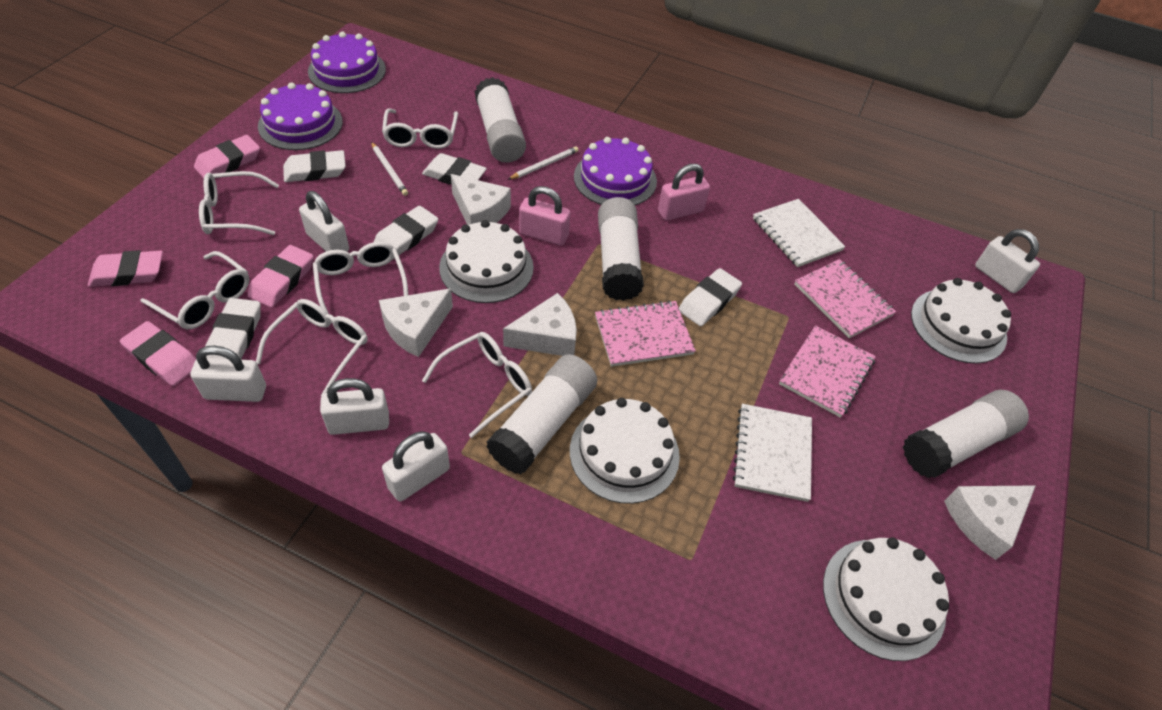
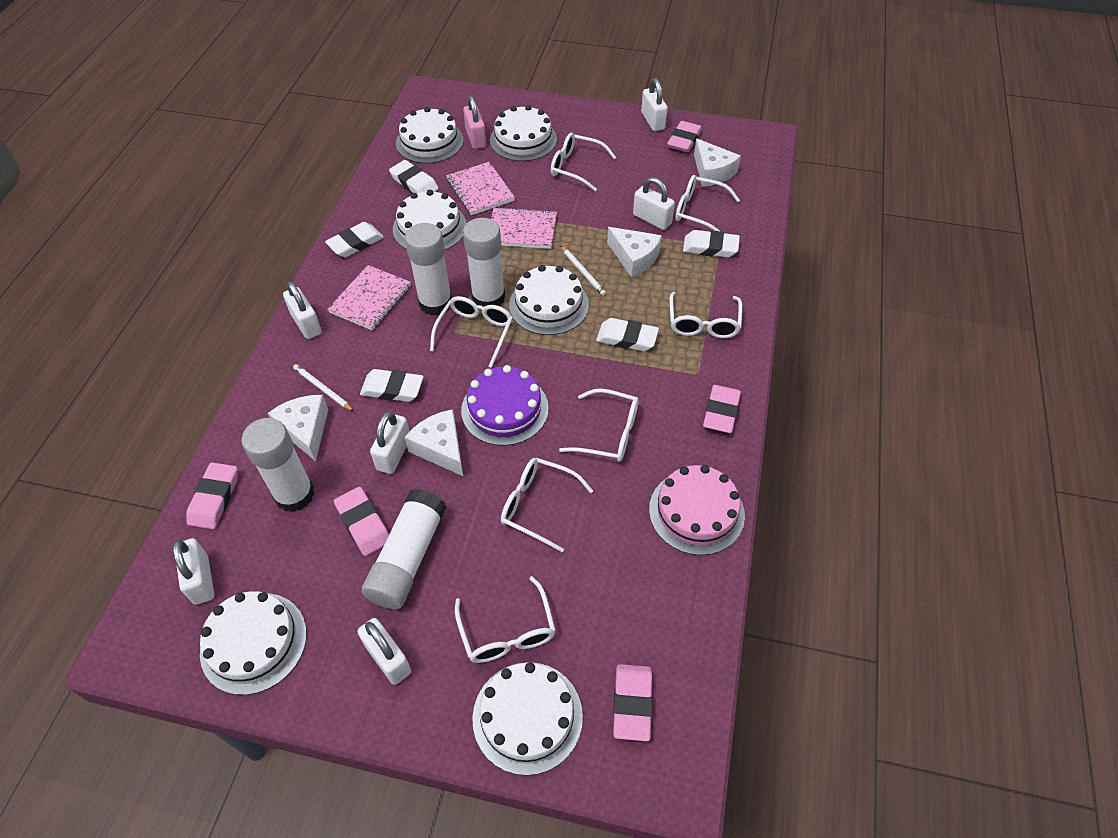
pink cake: 0 -> 1
pink eraser: 4 -> 5
pink padlock: 2 -> 1
purple cake: 3 -> 1
white cake: 4 -> 6
white glasses: 6 -> 7
white notebook: 2 -> 0
white padlock: 5 -> 6

